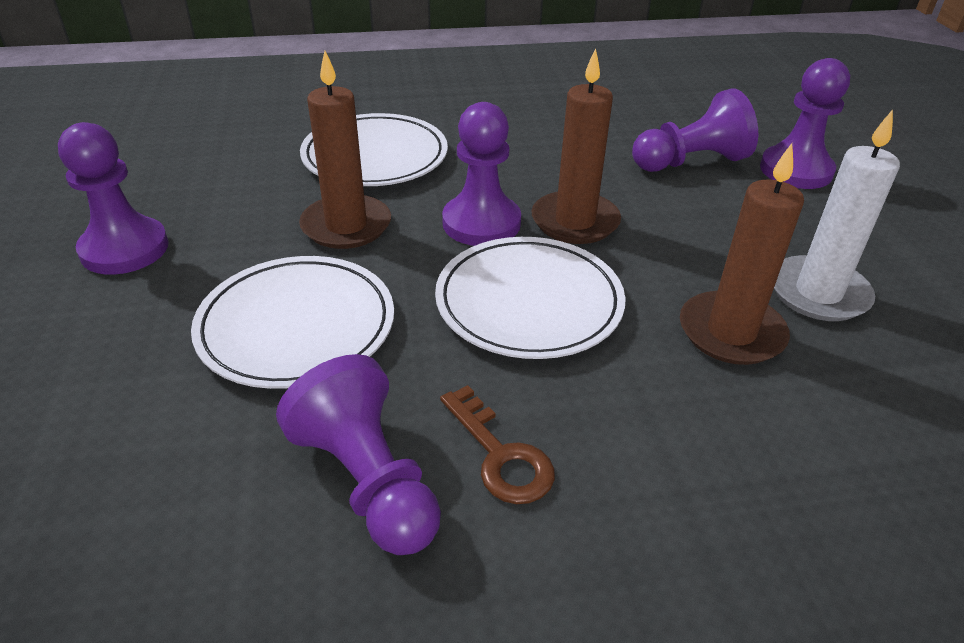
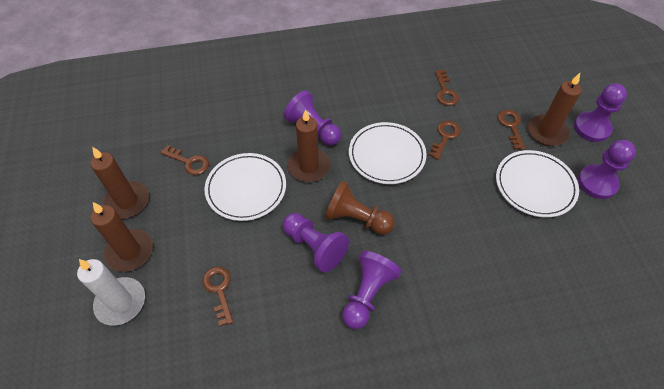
brown candle: 3 -> 4
brown key: 1 -> 5
brown pawn: 0 -> 1

